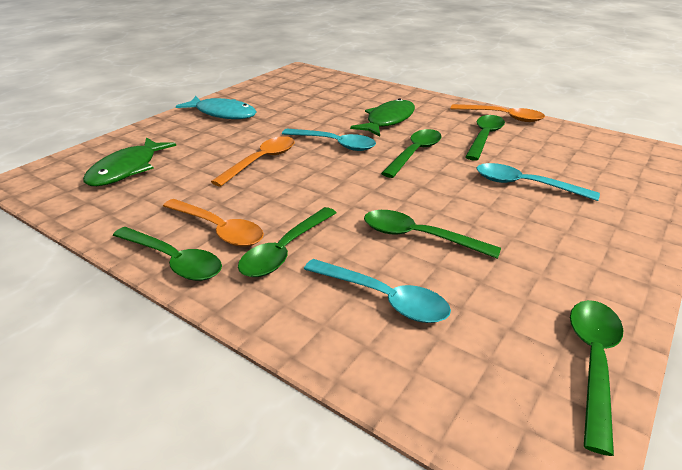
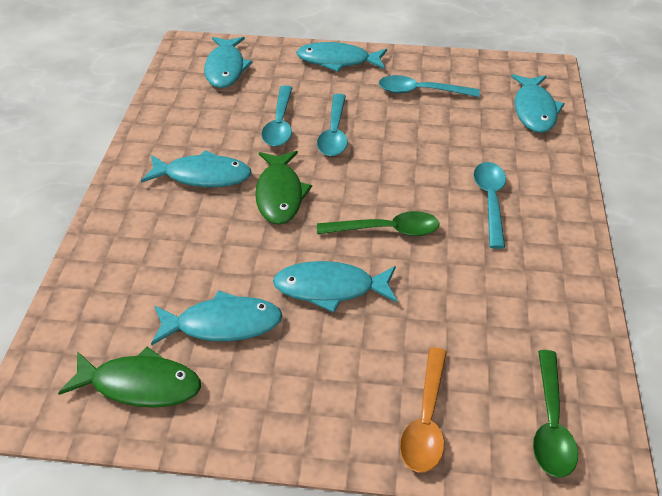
green spoon: 6 -> 2
orange spoon: 3 -> 1
turquoise fish: 1 -> 6
turquoise spoon: 3 -> 4

